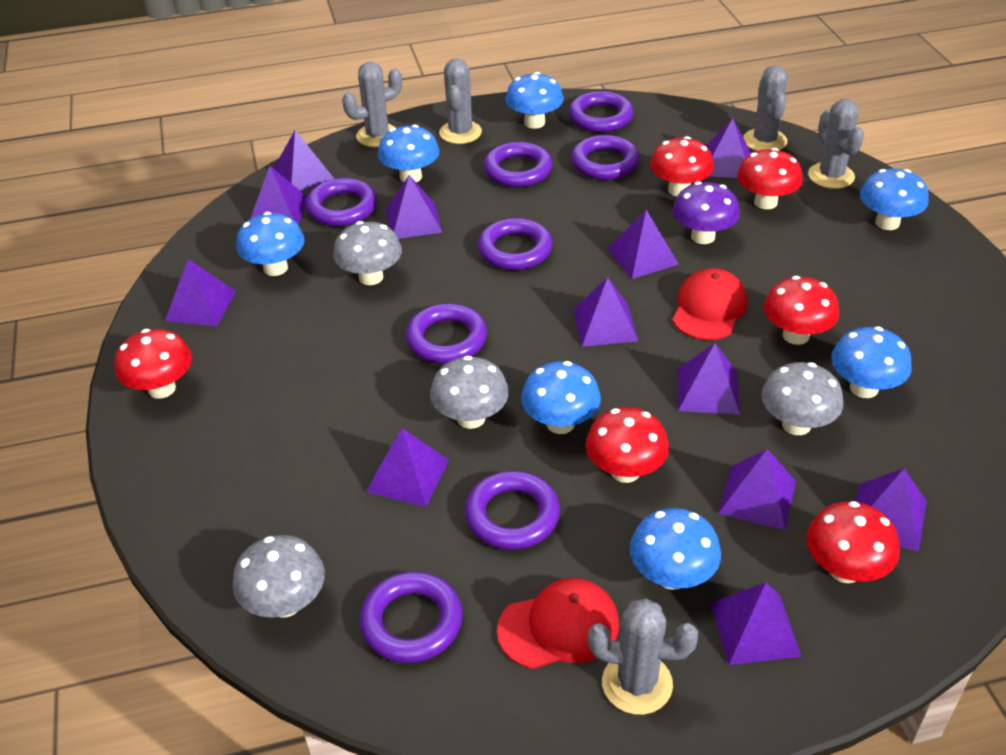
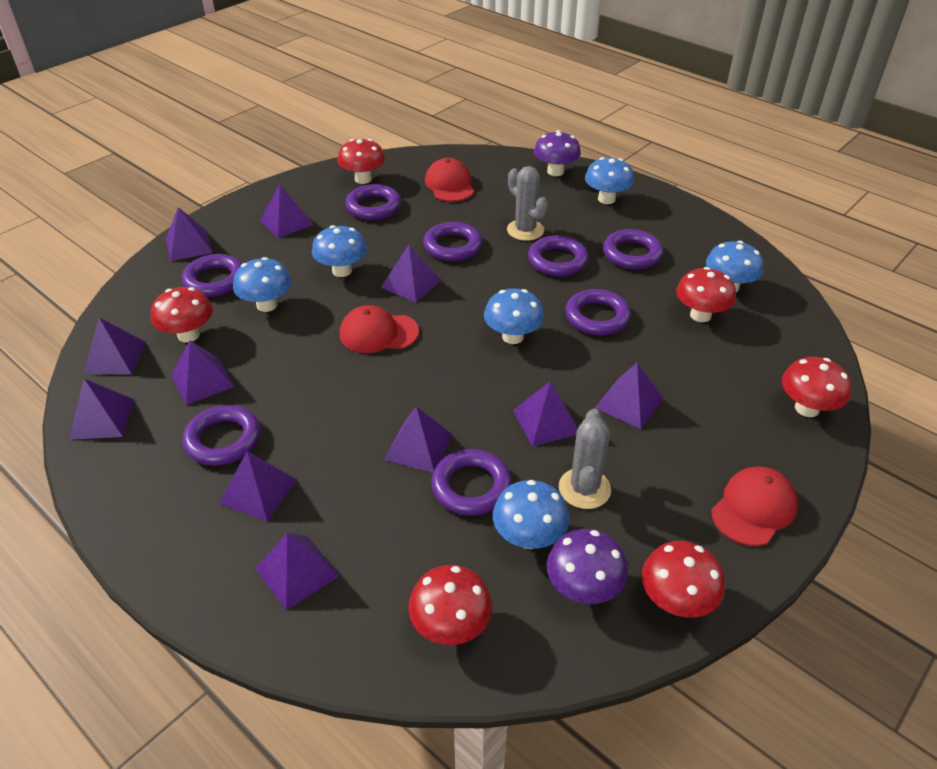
blue mushroom: 7 -> 6
grey cactus: 5 -> 2
grey mushroom: 4 -> 0
purple mushroom: 1 -> 2
purple pyramid: 12 -> 11
red cap: 2 -> 3

